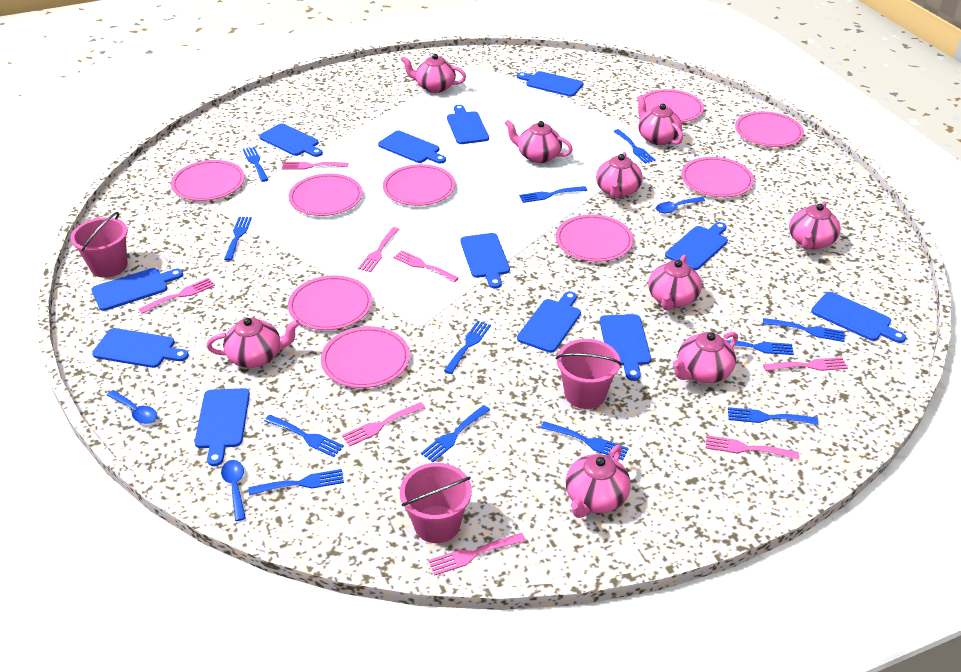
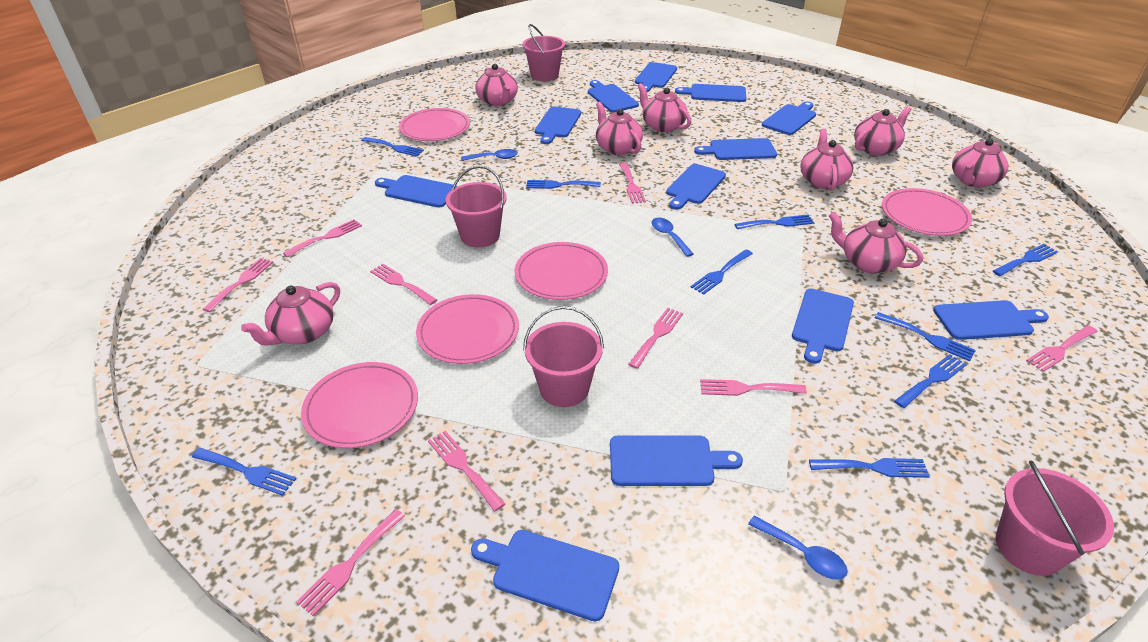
blue fork: 12 -> 9
pink bucket: 3 -> 4
pink fork: 8 -> 9
pink plate: 9 -> 5
pink teapot: 9 -> 8

